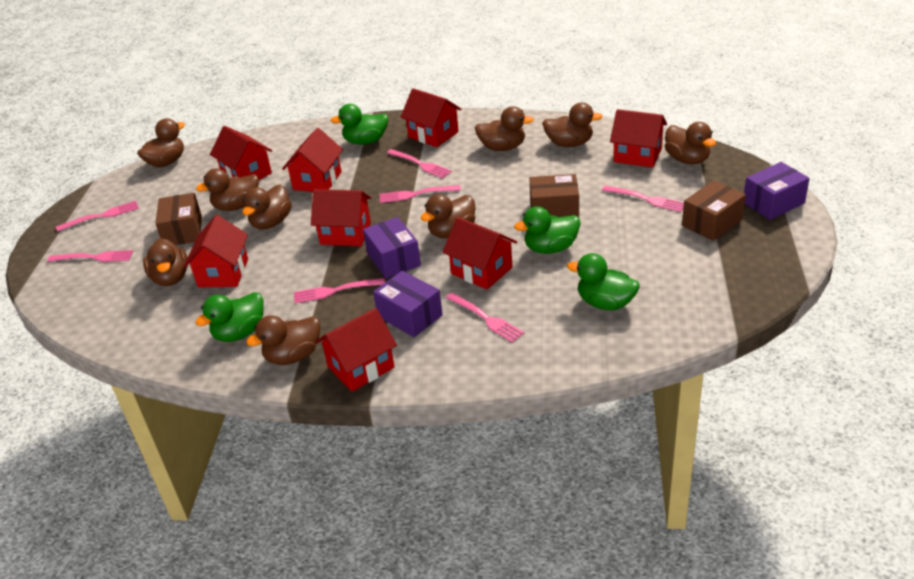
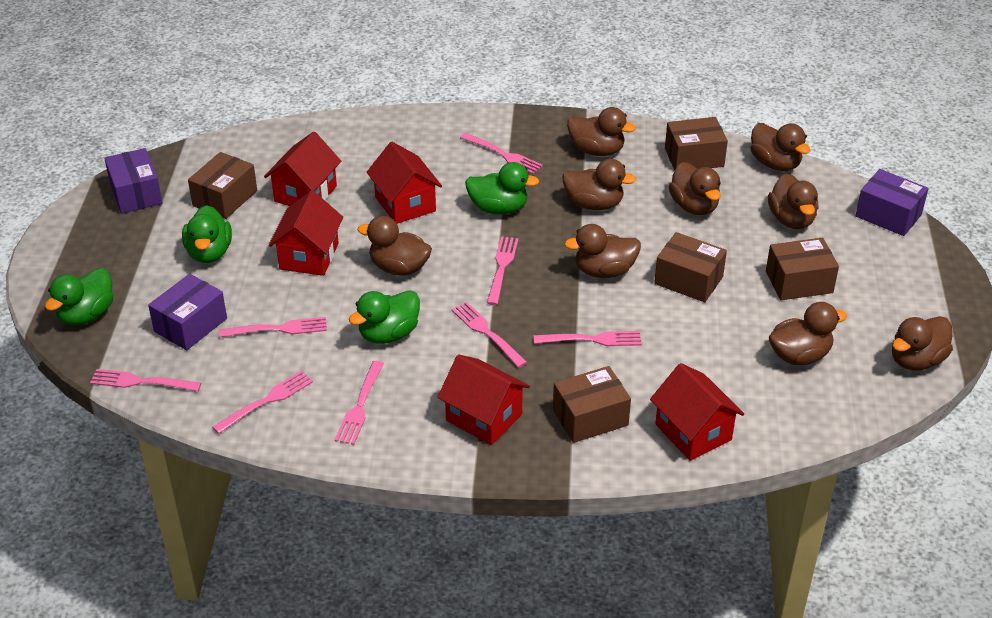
brown box: 3 -> 5
pink fork: 7 -> 8
red house: 8 -> 5

